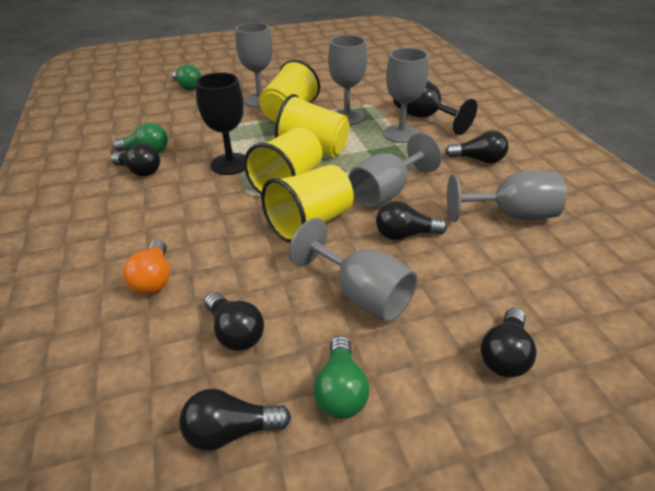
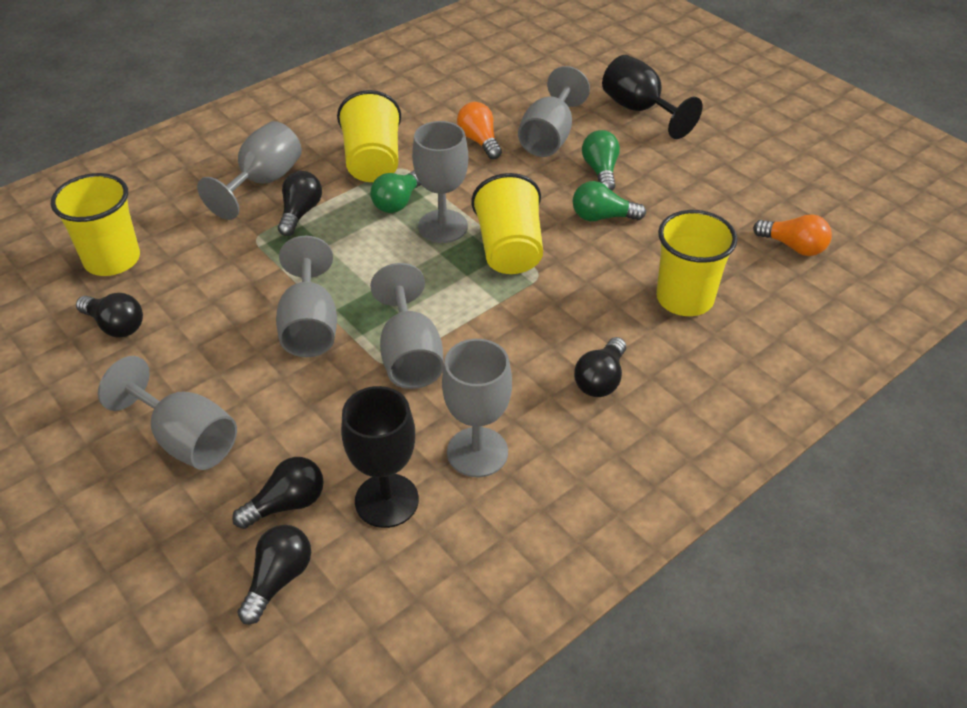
black light bulb: 6 -> 5
grey goblet: 6 -> 7
orange light bulb: 1 -> 2

